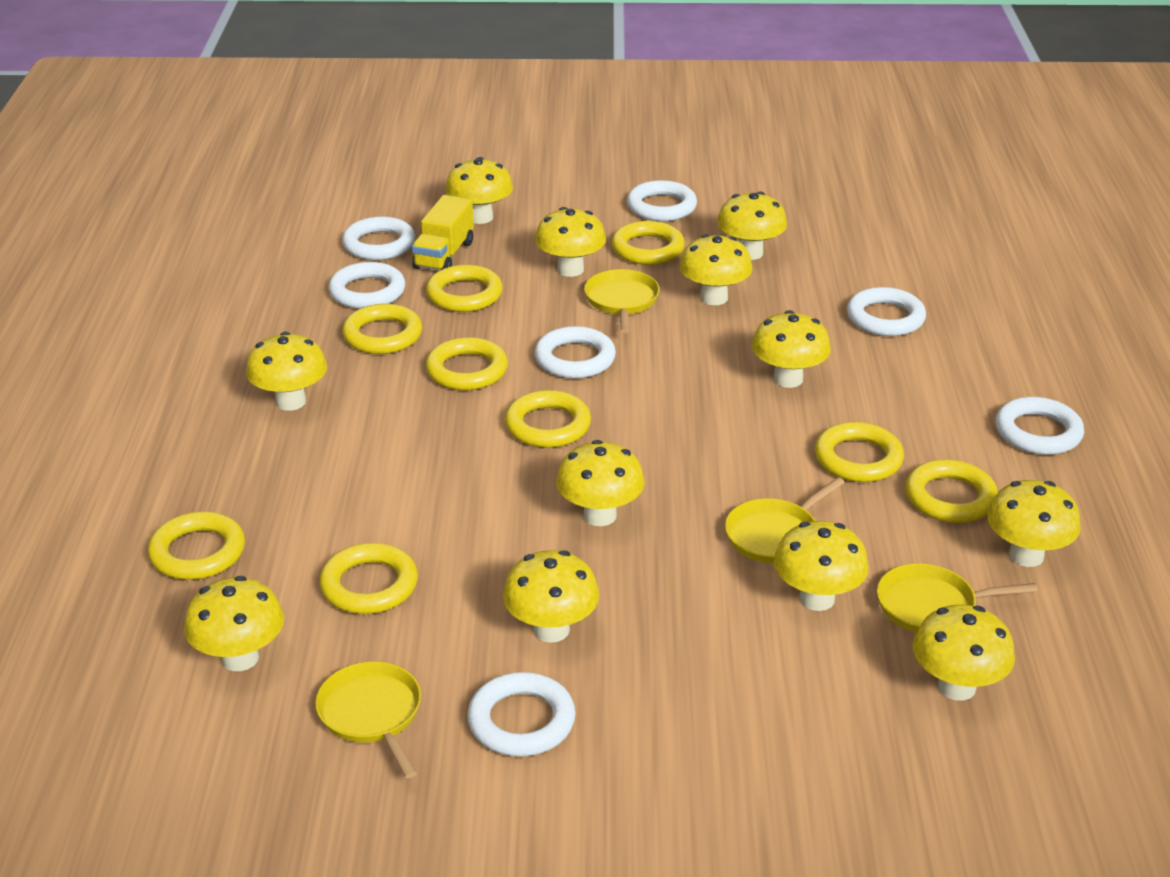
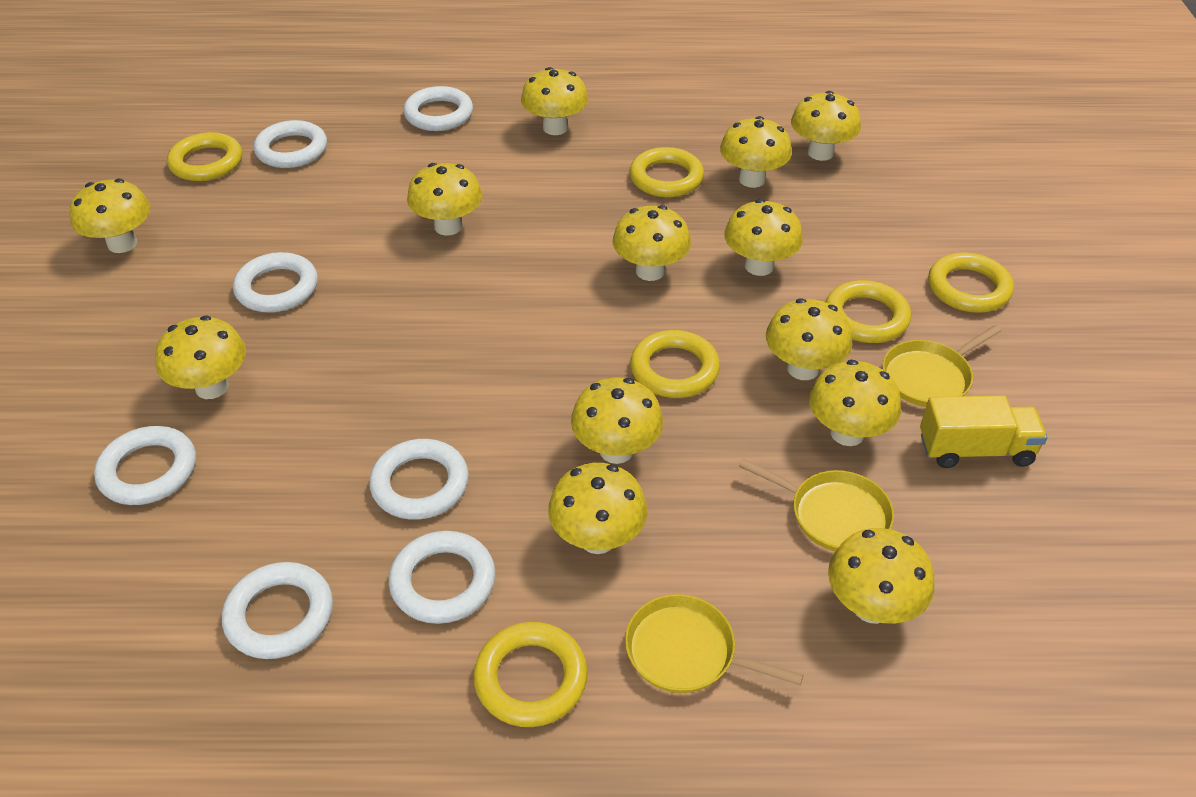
yellow mushroom: 12 -> 13
yellow pan: 4 -> 3
yellow ring: 9 -> 6

